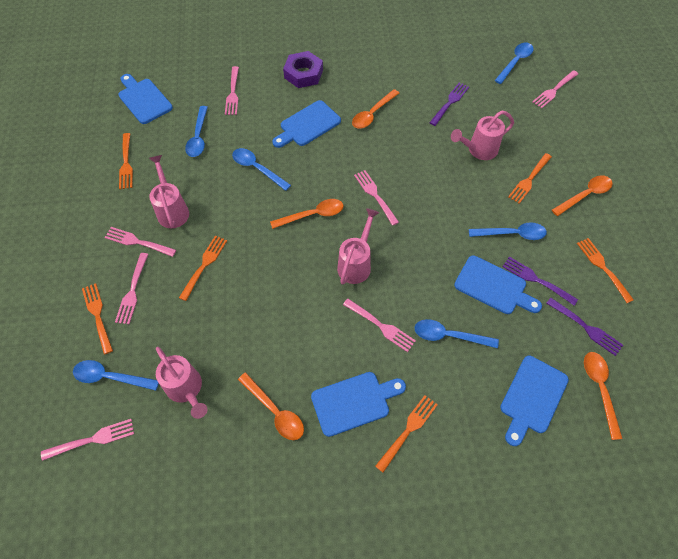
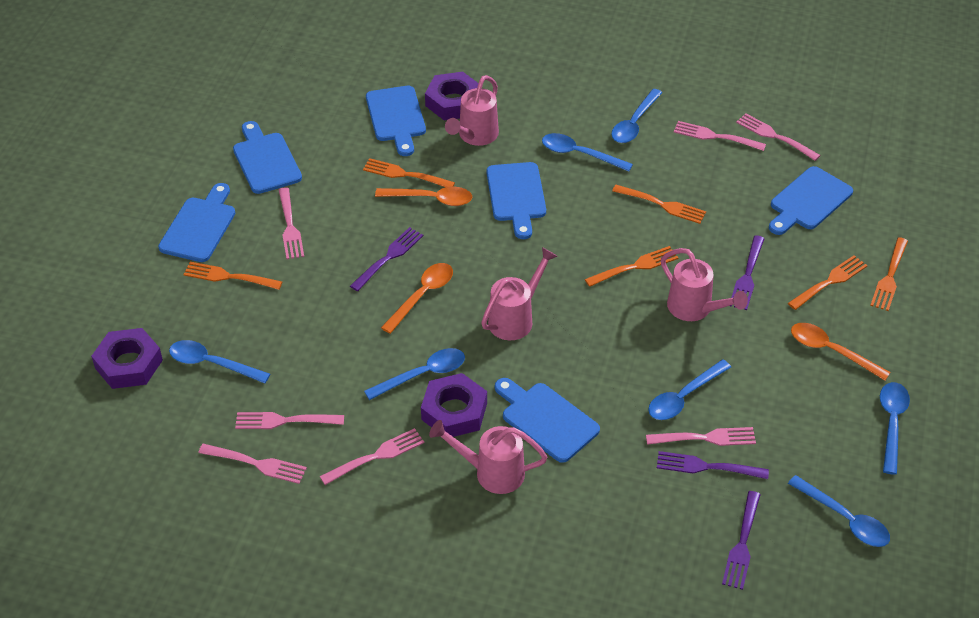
blue cutting board: 5 -> 6
blue spoon: 6 -> 7
orange spoon: 5 -> 3
purple fork: 3 -> 4
purple nut: 1 -> 3

